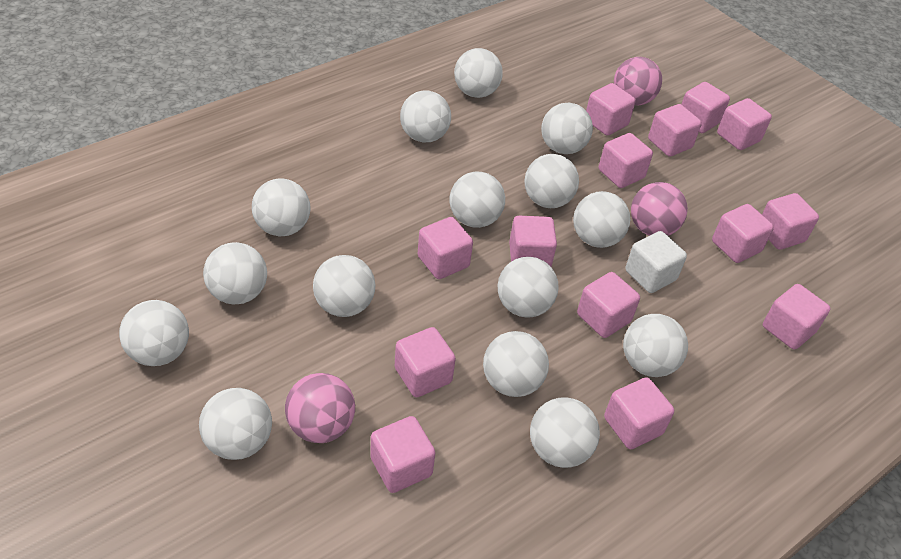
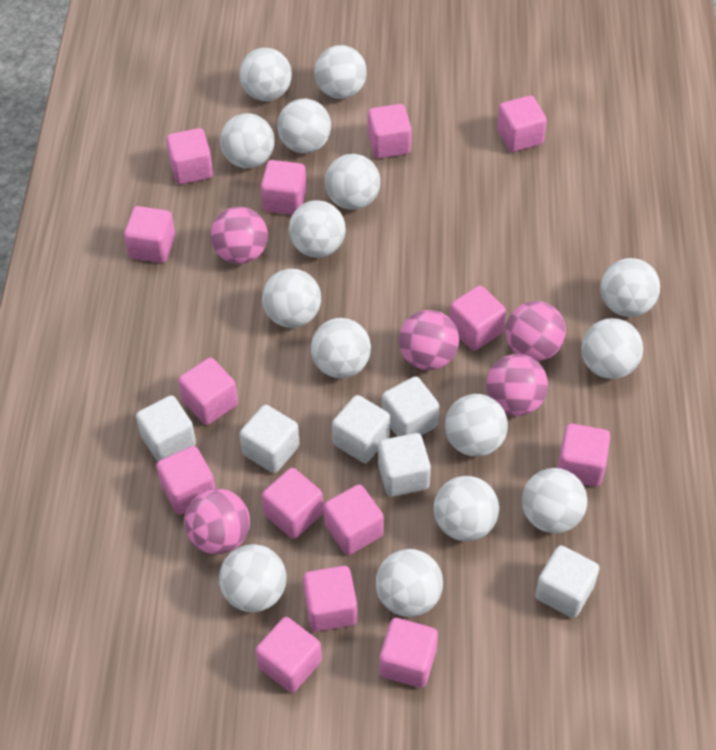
pink ball: 3 -> 5
white cube: 1 -> 6

